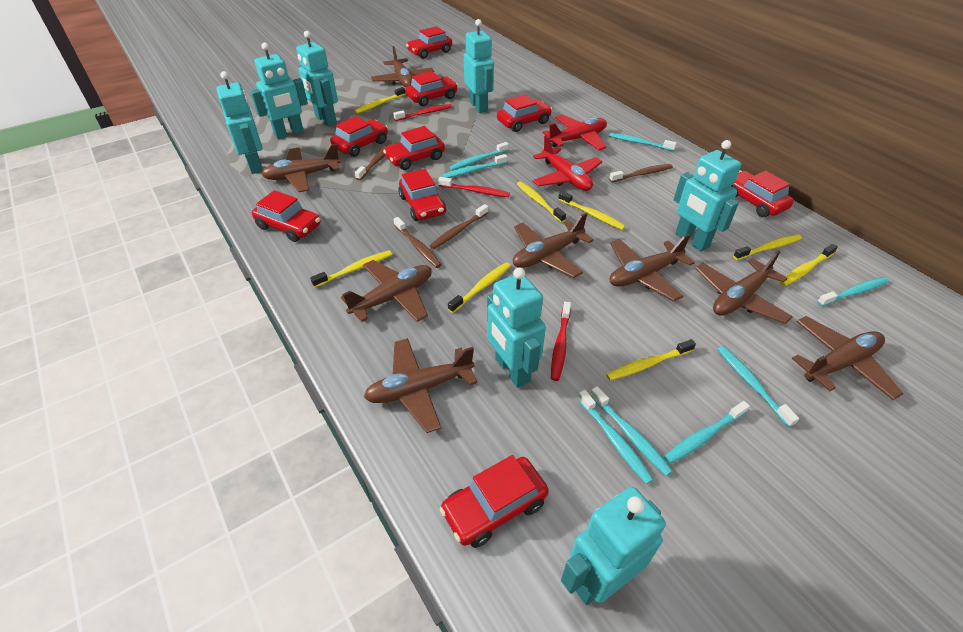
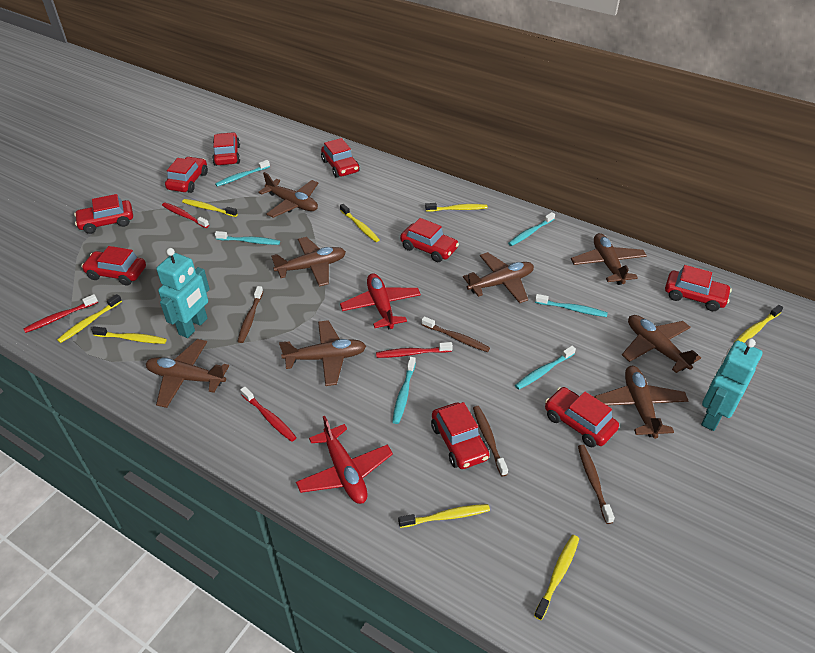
red toothbrush: 3 -> 4
turquoise robot: 7 -> 2
turquoise toothbrush: 8 -> 6

